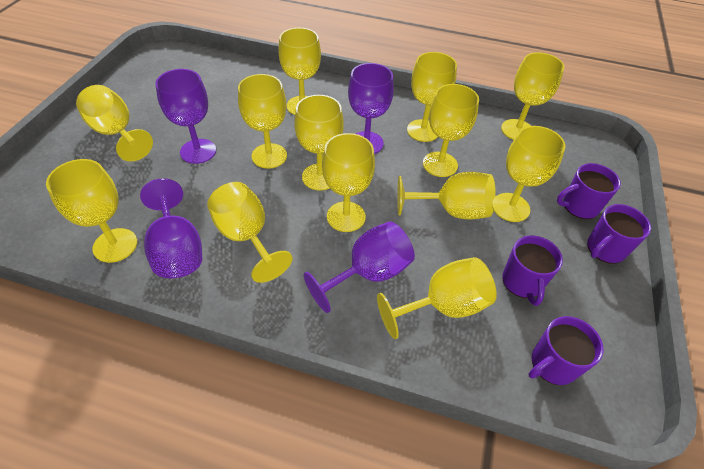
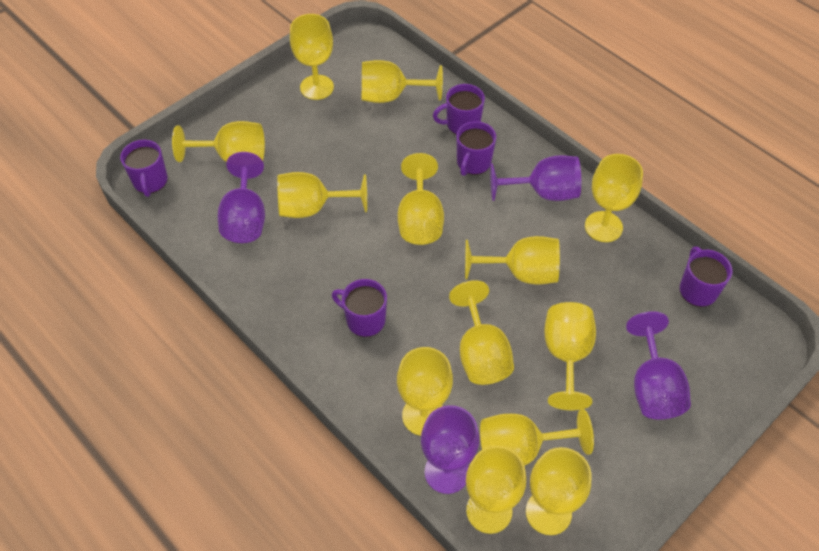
purple mug: 4 -> 5

